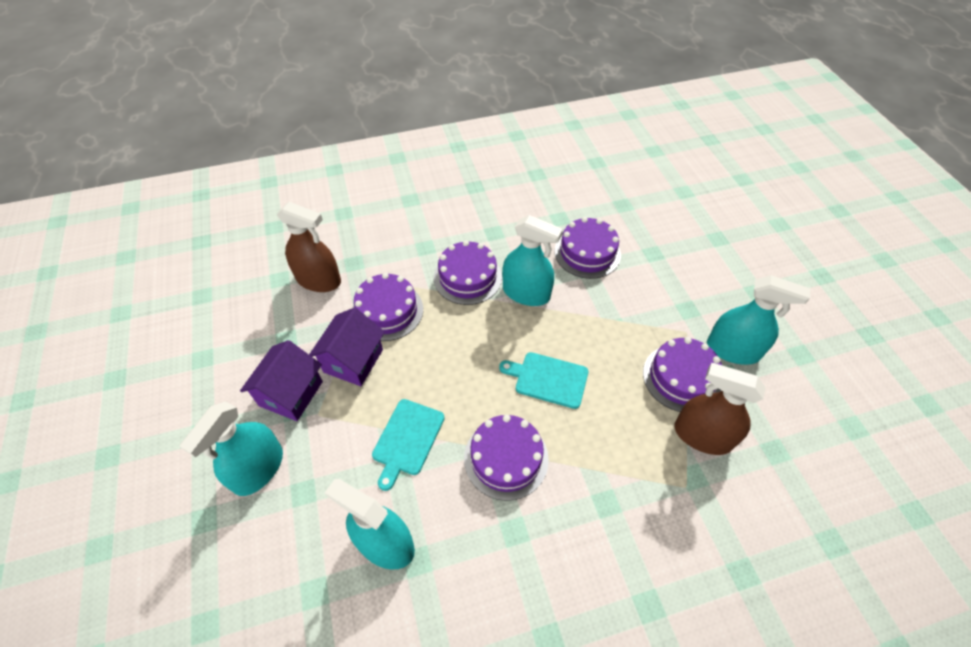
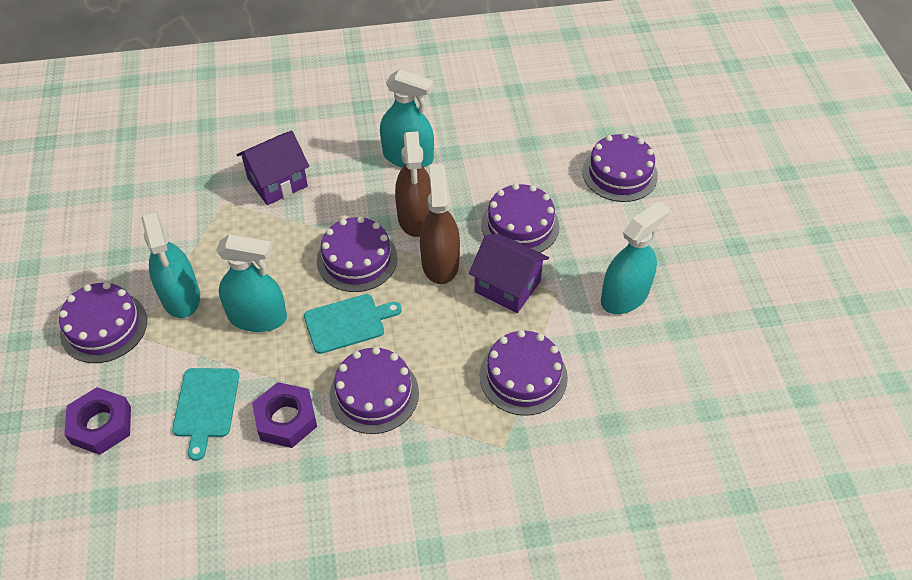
purple cake: 5 -> 6
purple nut: 0 -> 2

